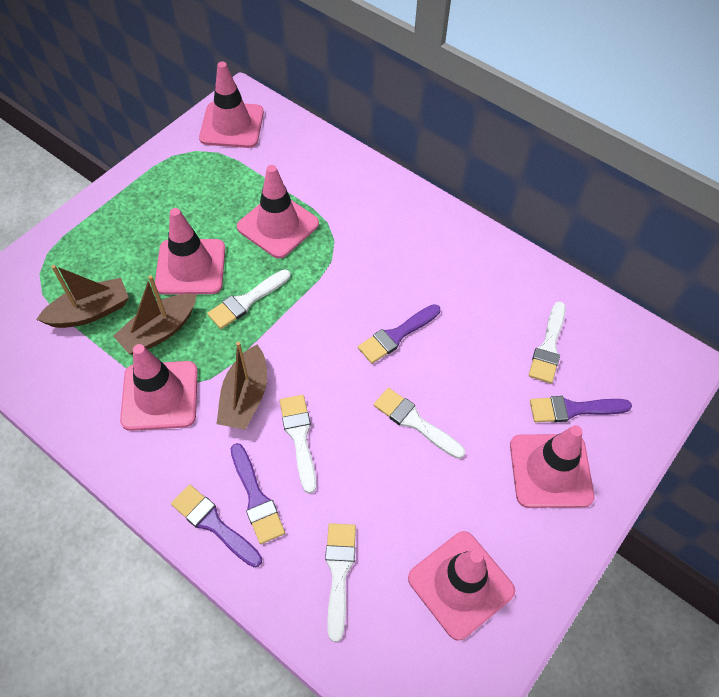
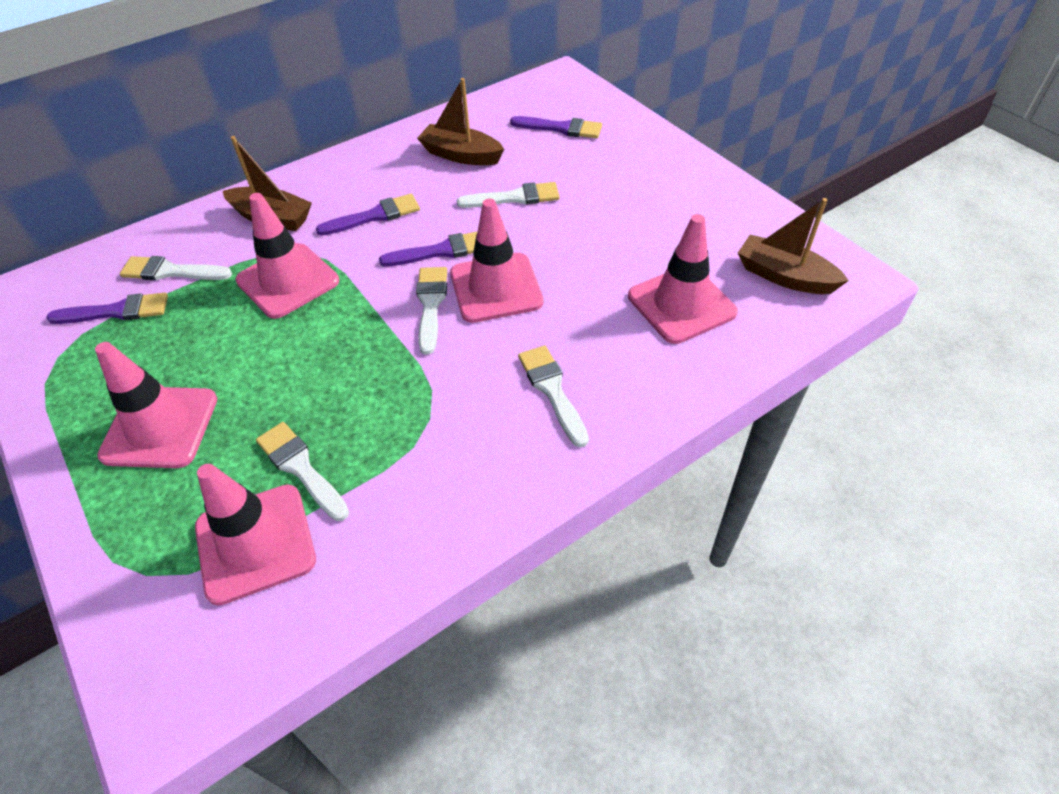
pink traffic cone: 6 -> 5

